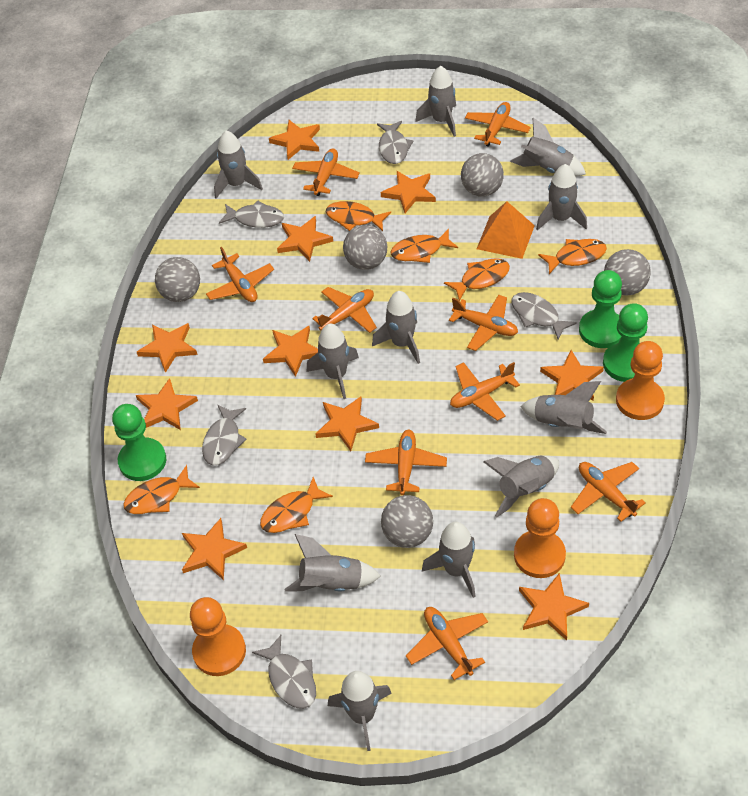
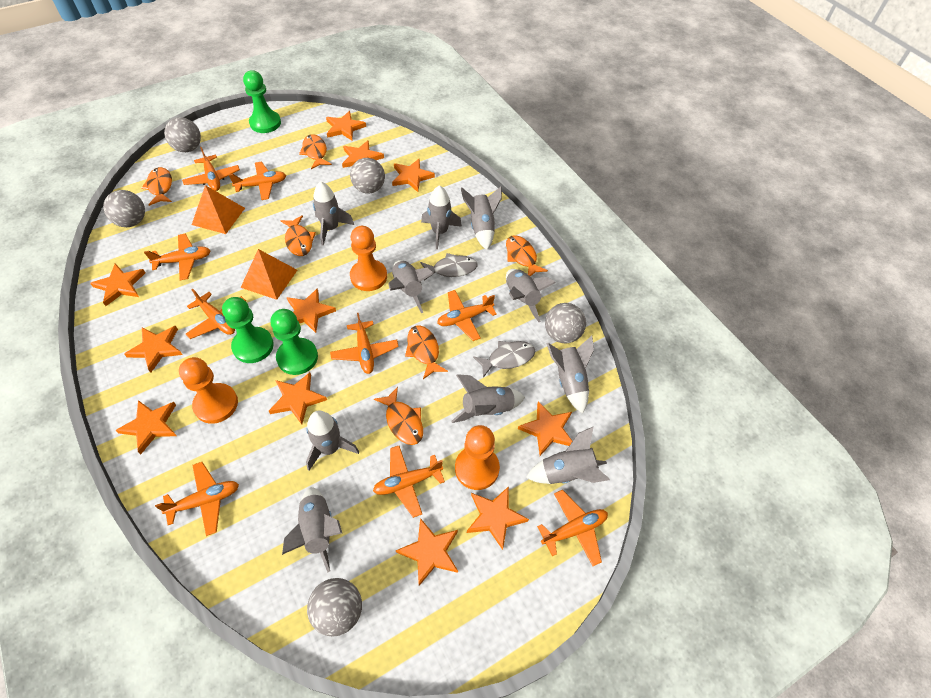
grey fish: 5 -> 2
grey rocket: 11 -> 10
orange pyramid: 1 -> 2
orange star: 10 -> 11

